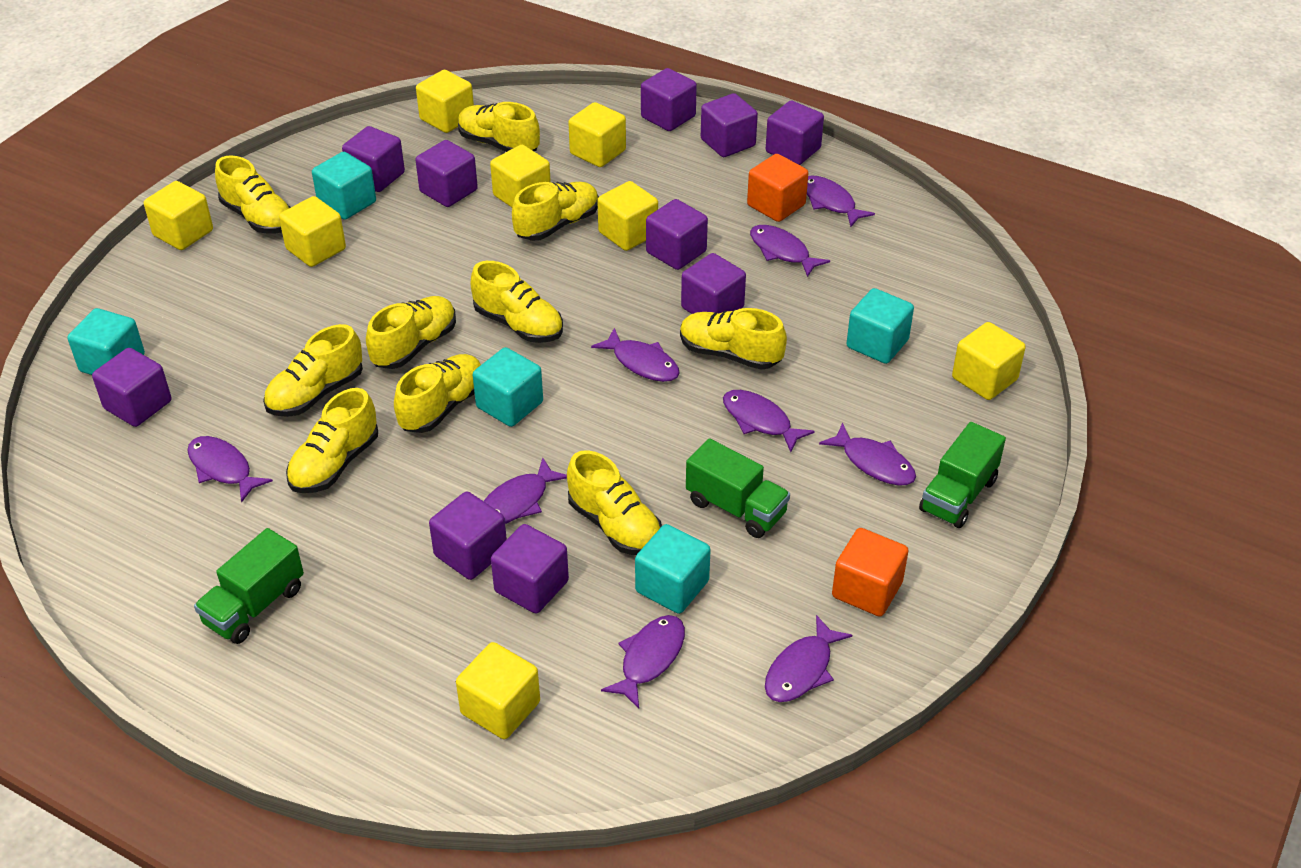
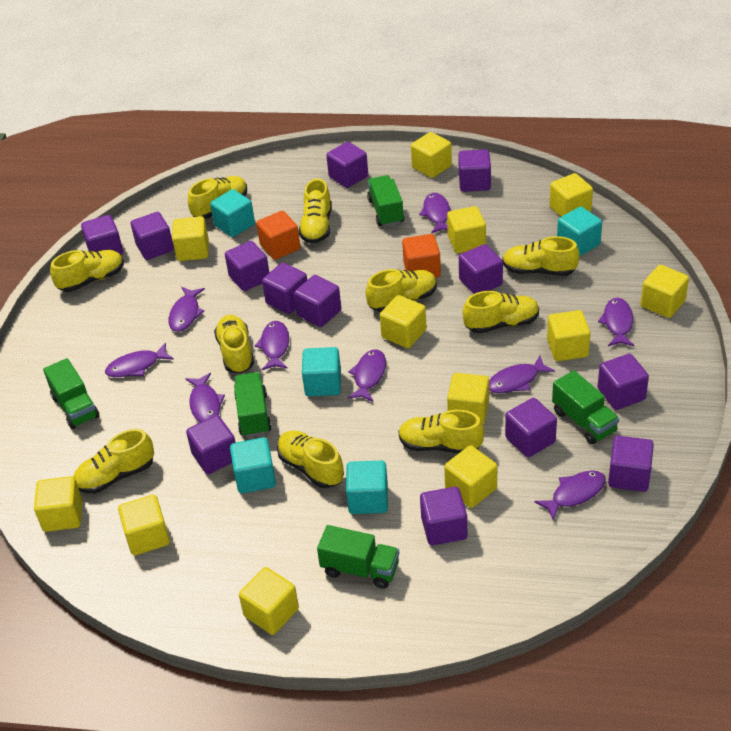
green truck: 3 -> 5
purple cube: 10 -> 13
yellow cube: 8 -> 12

